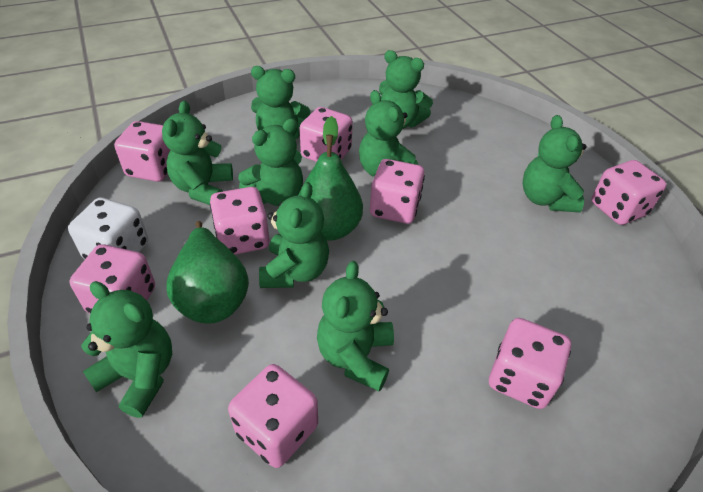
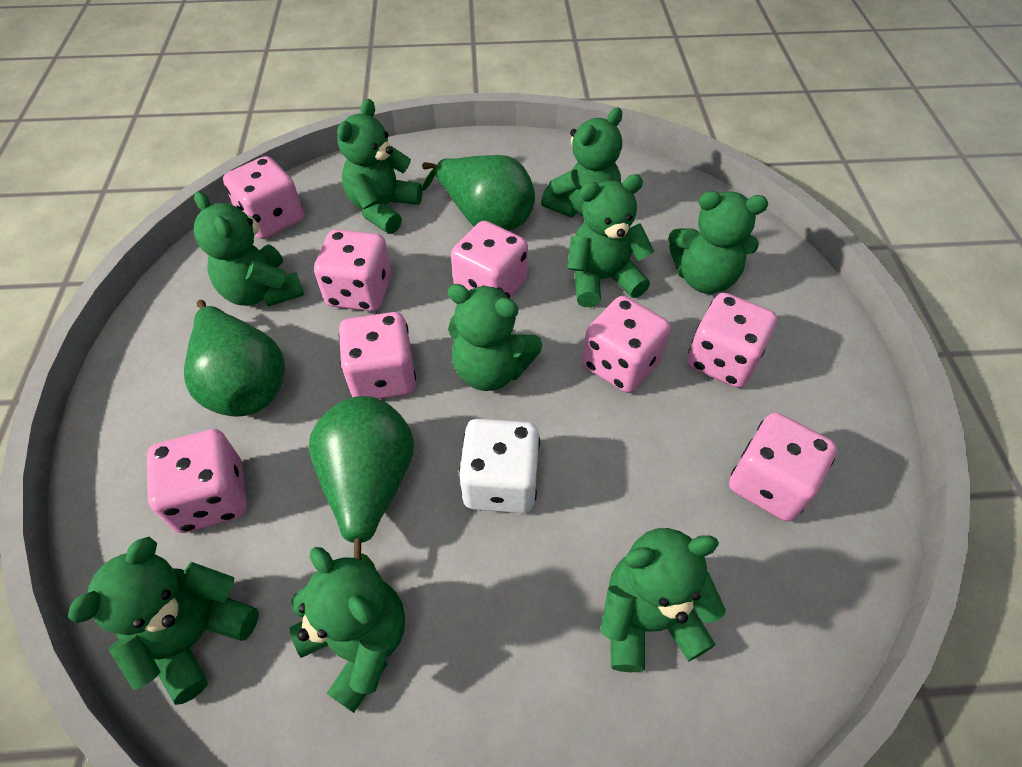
green pear: 2 -> 3

